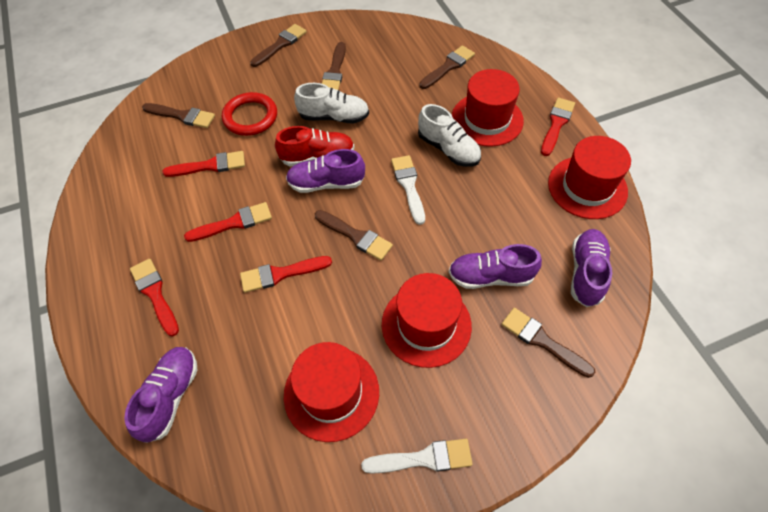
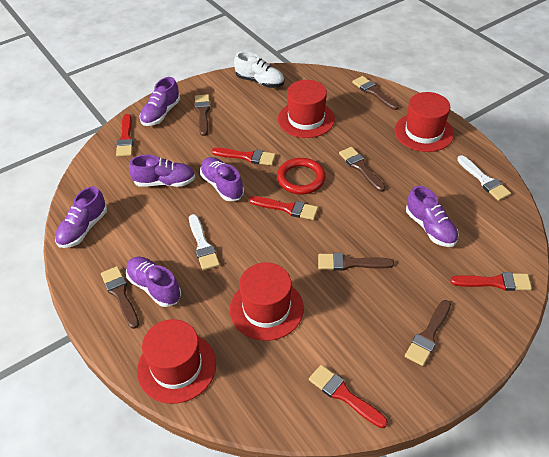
purple shoe: 4 -> 6
red shoe: 1 -> 0
white shoe: 2 -> 1

